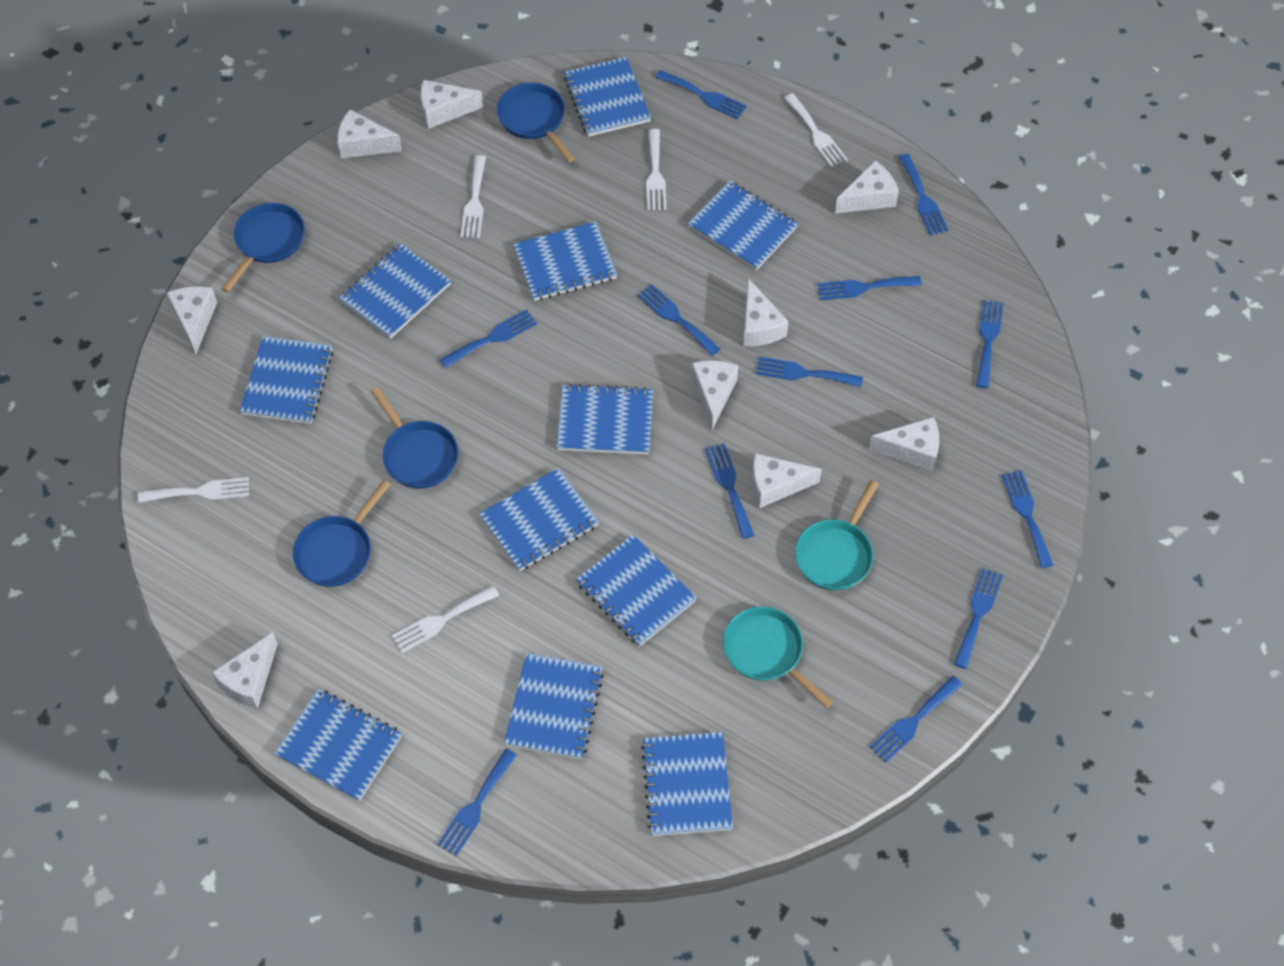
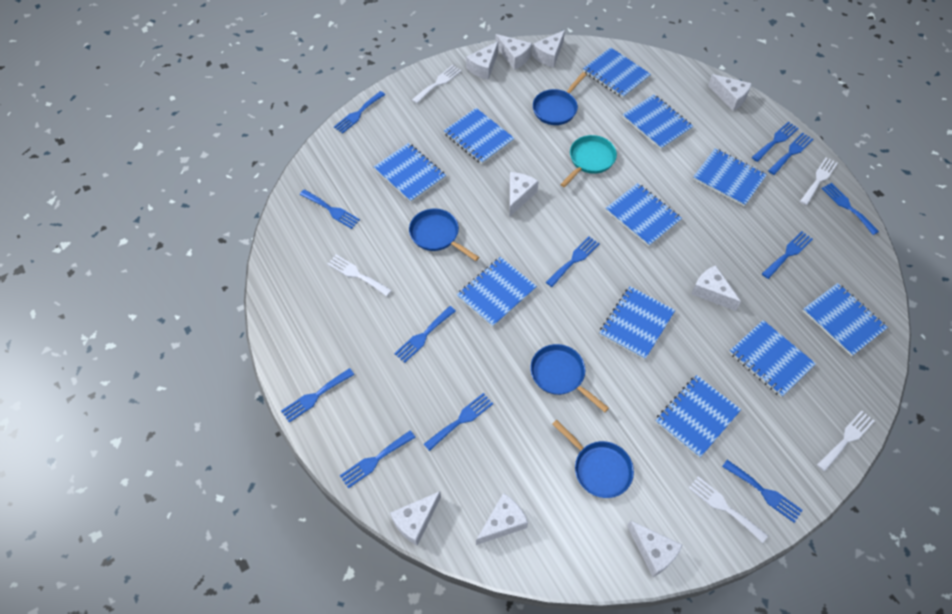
turquoise pan: 2 -> 1

